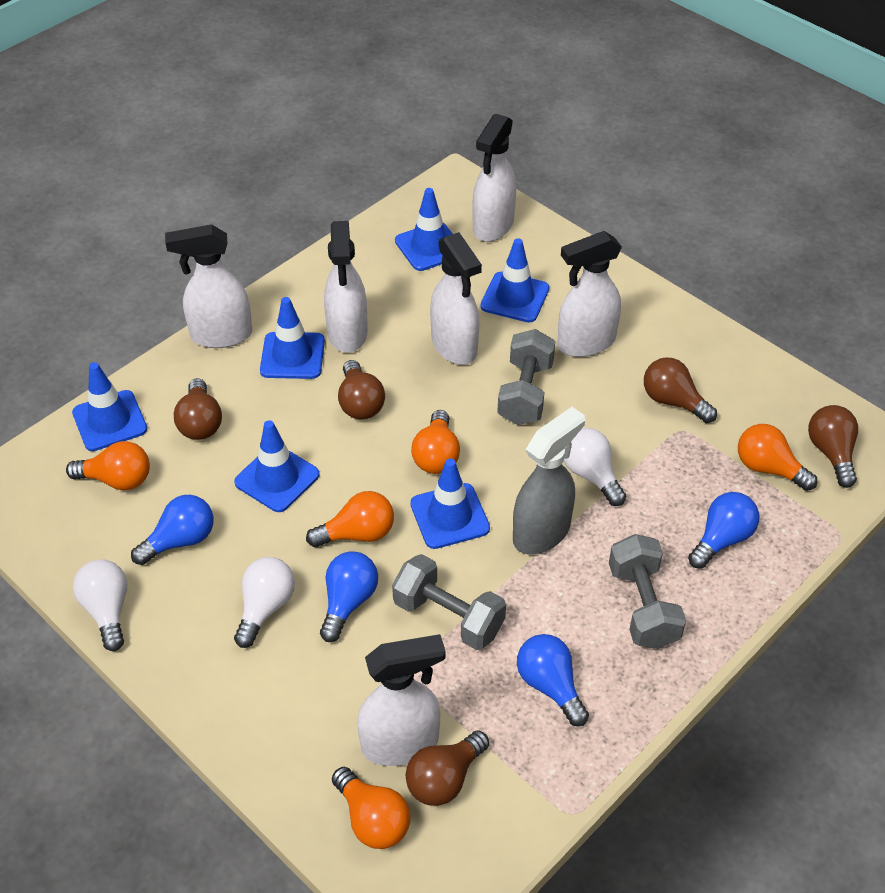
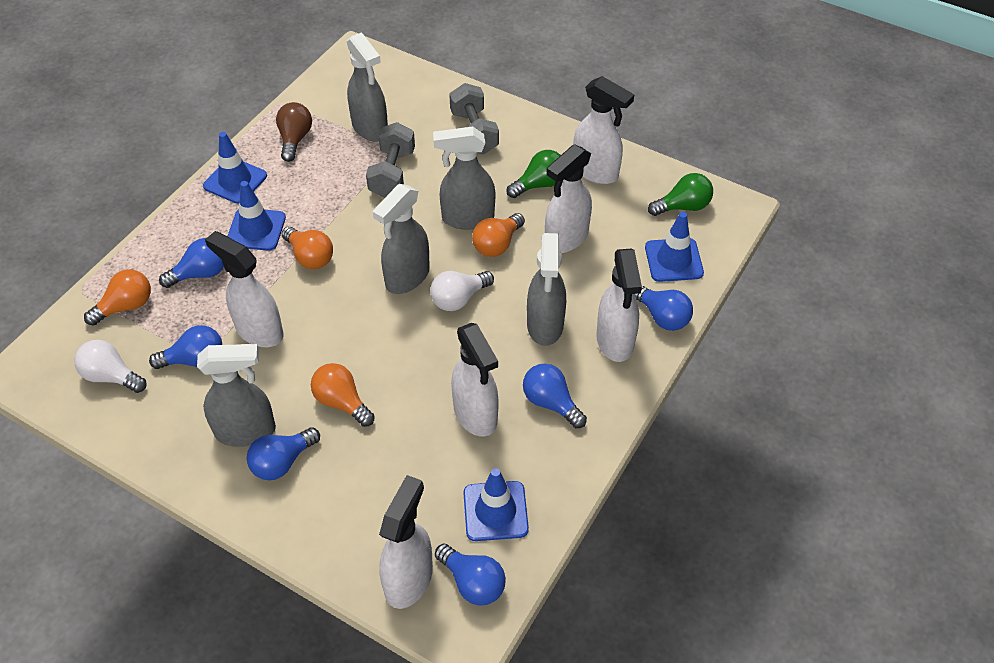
blue light bulb: 4 -> 6
blue traffic cone: 6 -> 4
brown light bulb: 5 -> 1
green light bulb: 0 -> 2
grey dumbbell: 3 -> 2
grey spray bottle: 1 -> 5
orange light bulb: 5 -> 4
white light bulb: 3 -> 2

